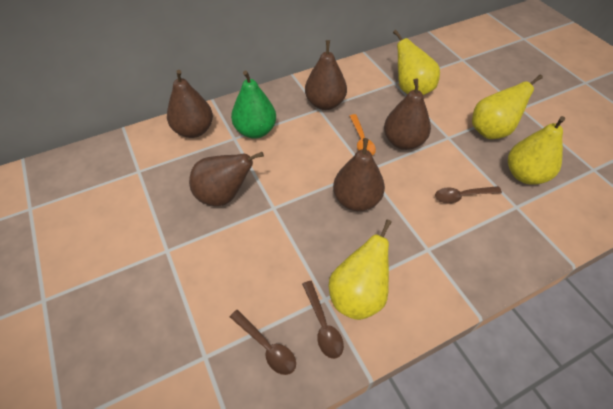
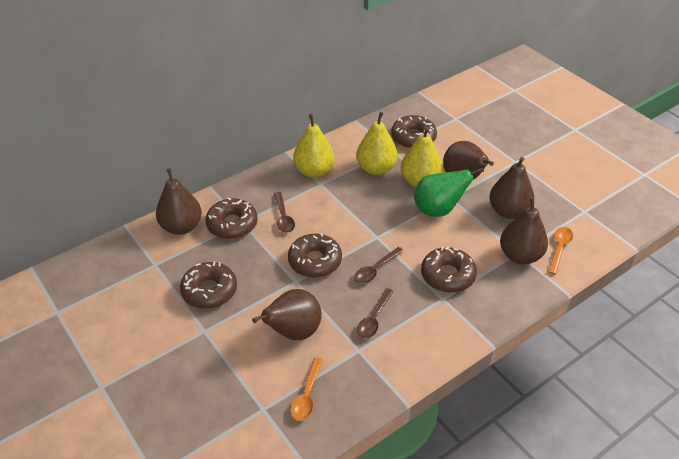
brown donut: 0 -> 5
orange spoon: 1 -> 2
yellow pear: 4 -> 3

